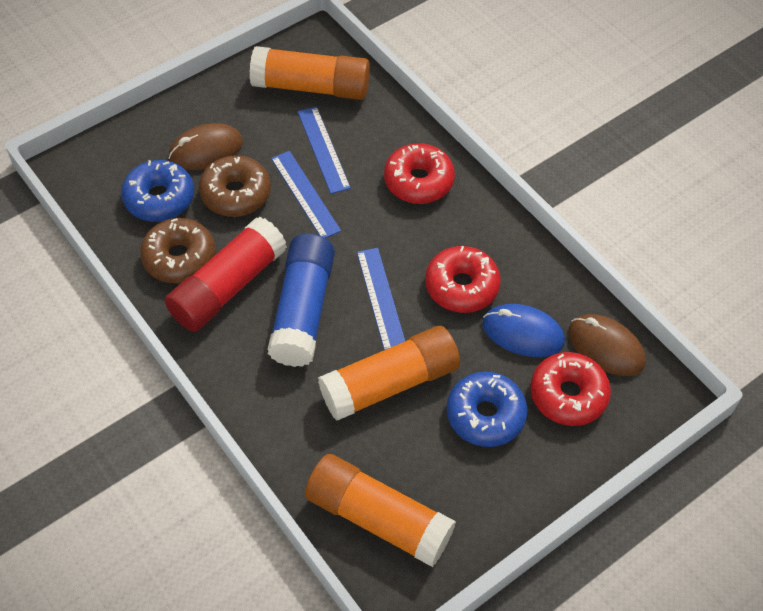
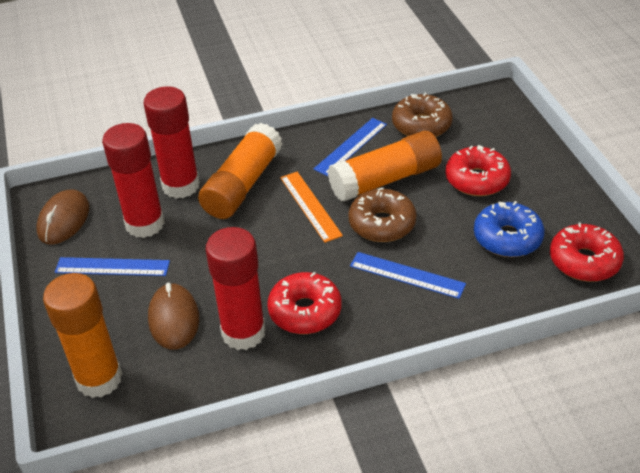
blue donut: 2 -> 1
blue glue stick: 1 -> 0
blue mouse: 1 -> 0
orange ruler: 0 -> 1
red glue stick: 1 -> 3

